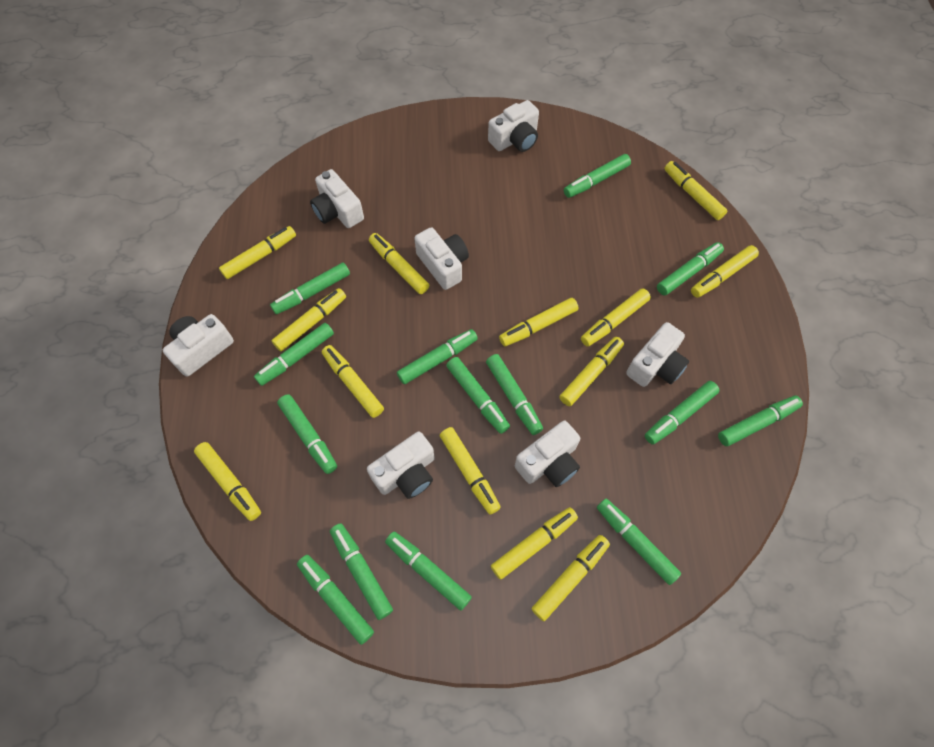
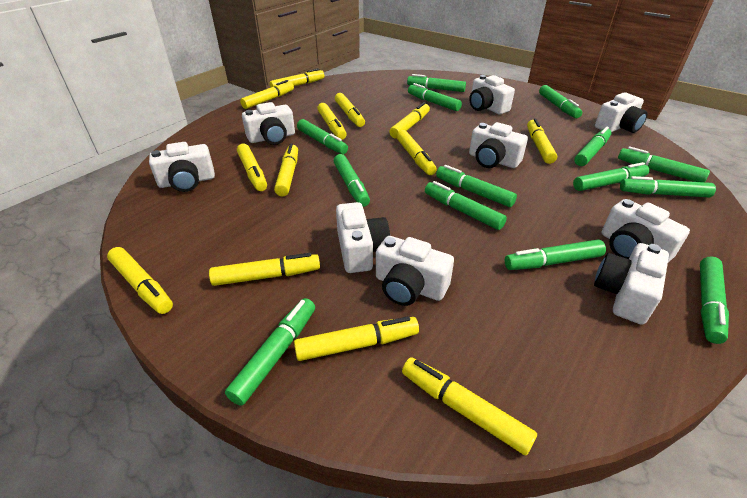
white camera: 7 -> 9

